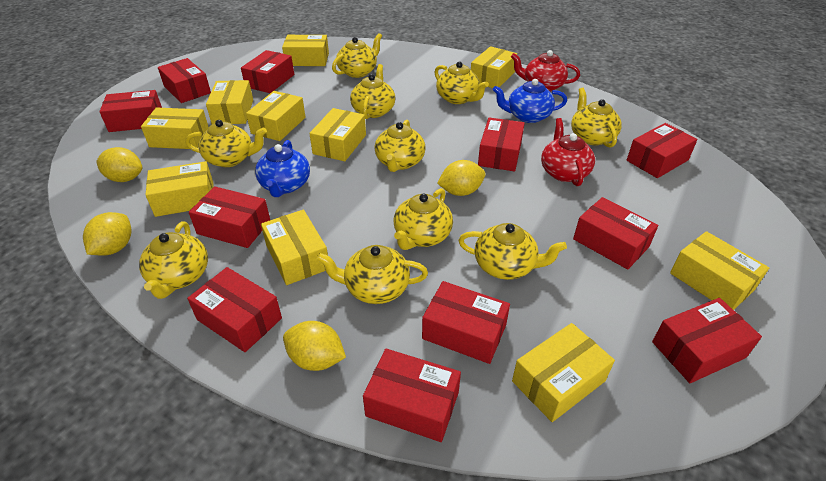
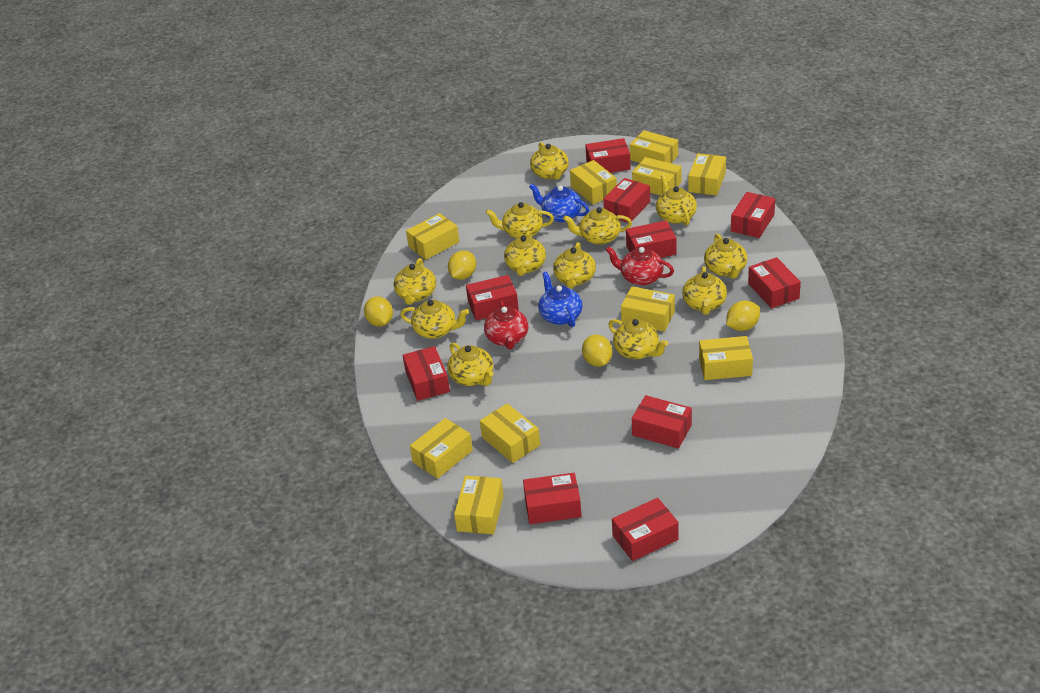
red box: 11 -> 10
yellow teapot: 10 -> 12

